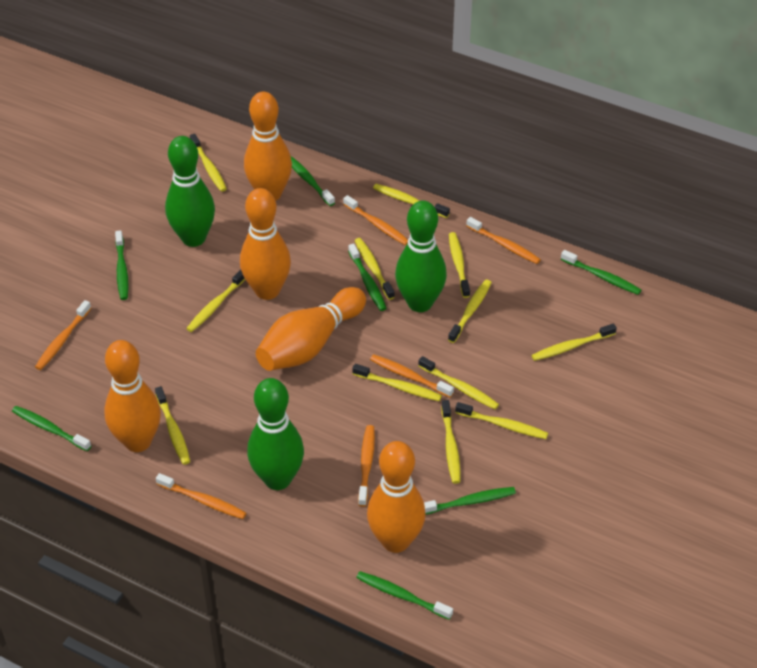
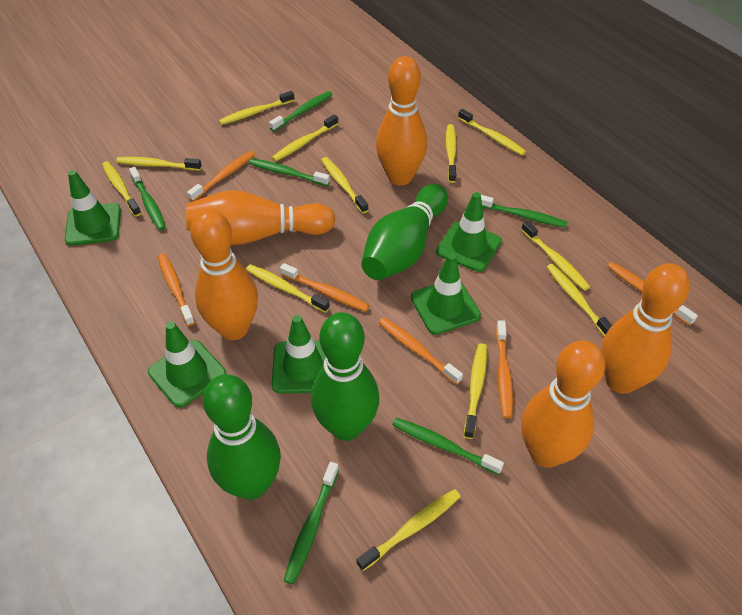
green toothbrush: 7 -> 6
green traffic cone: 0 -> 5

